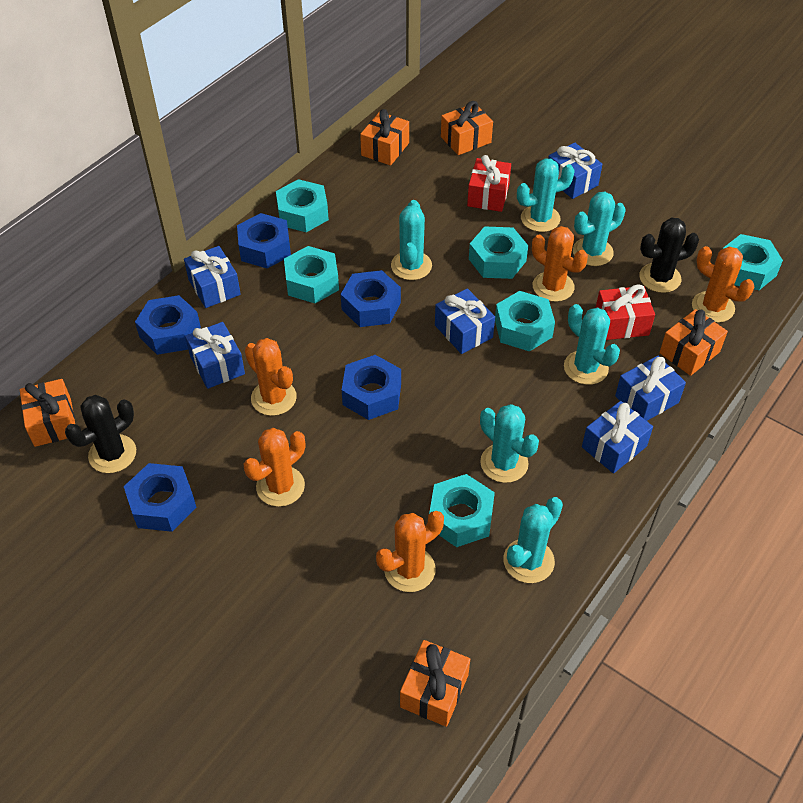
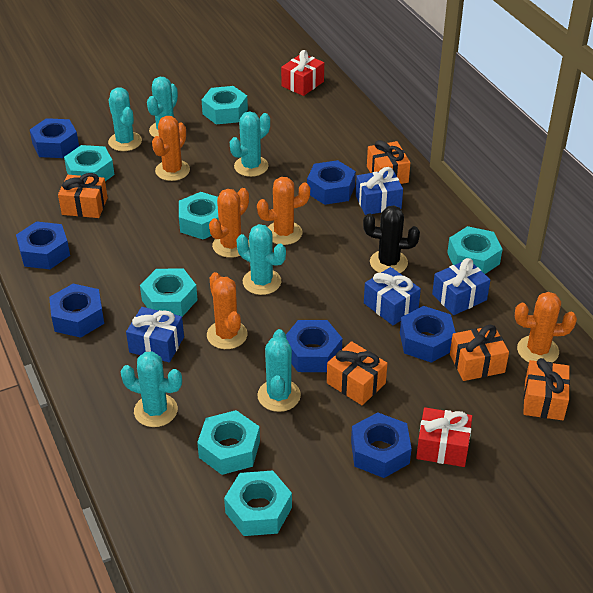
black cactus: 2 -> 1
blue gift: 6 -> 4
blue nut: 5 -> 7
turquoise nut: 6 -> 7

